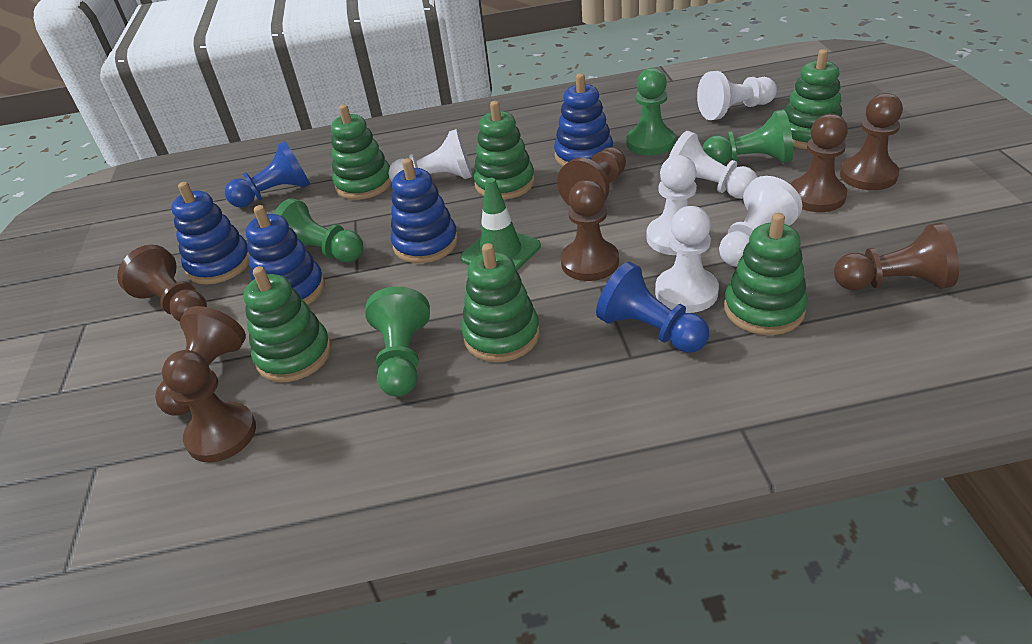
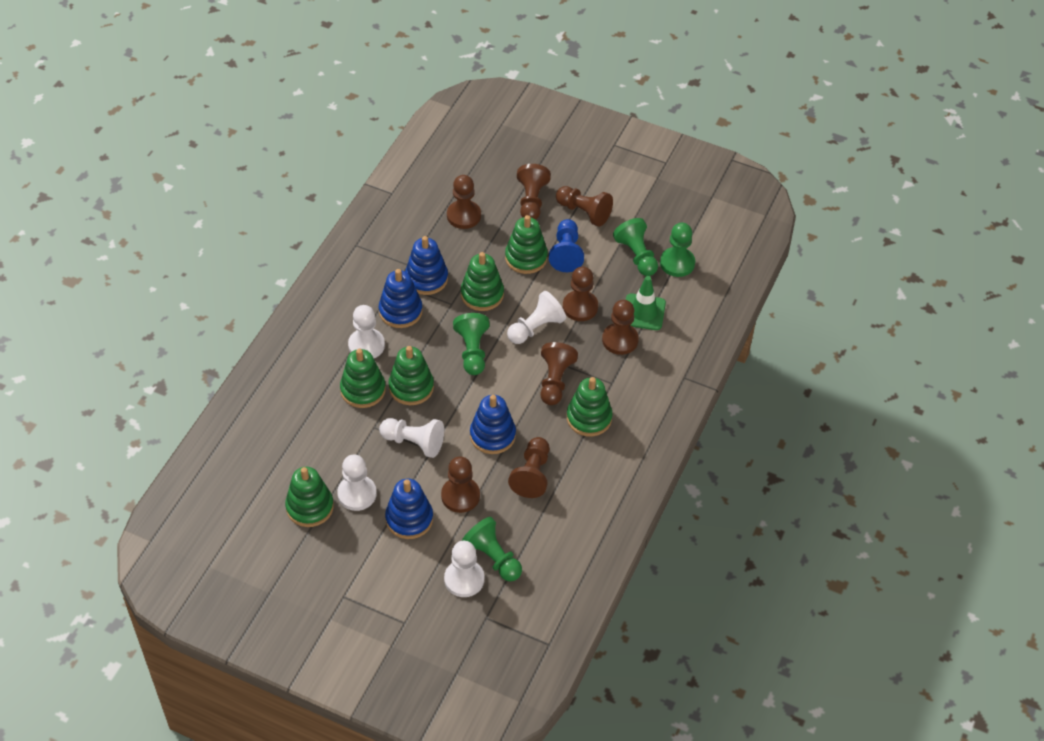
blue pawn: 2 -> 1
white pawn: 6 -> 5

